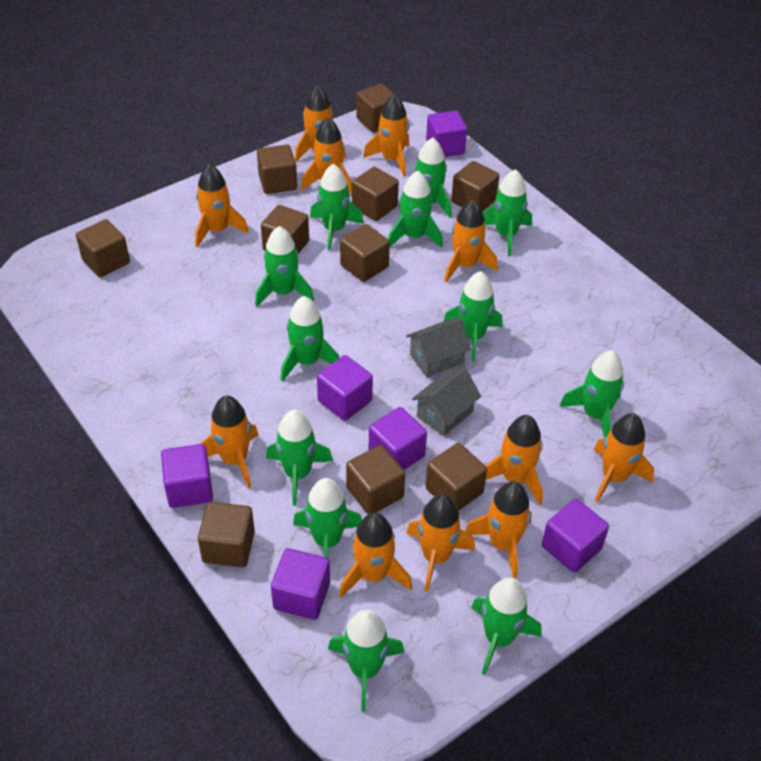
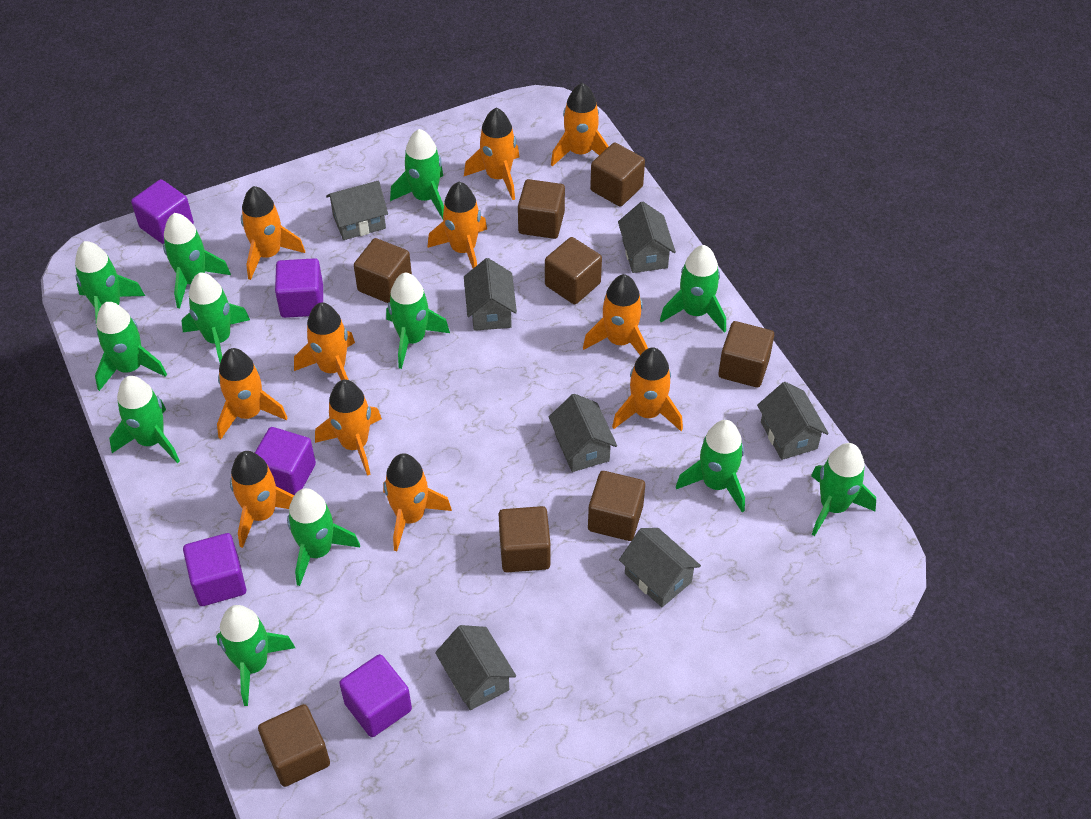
brown cube: 10 -> 8
grey house: 2 -> 7
purple cube: 6 -> 5

